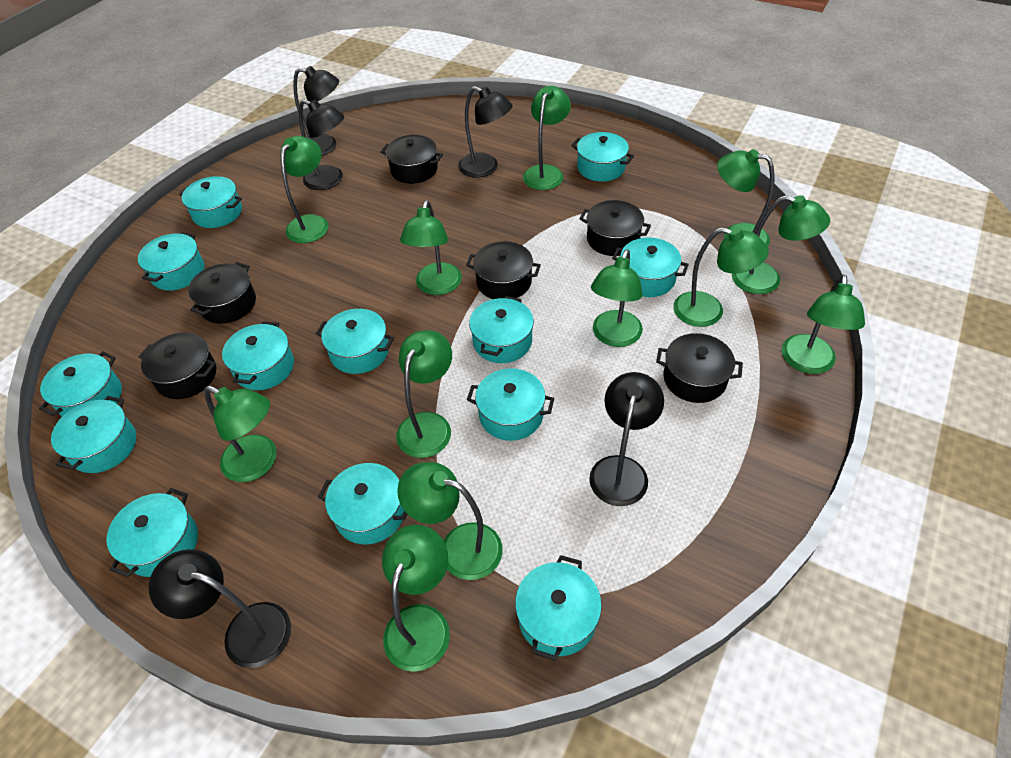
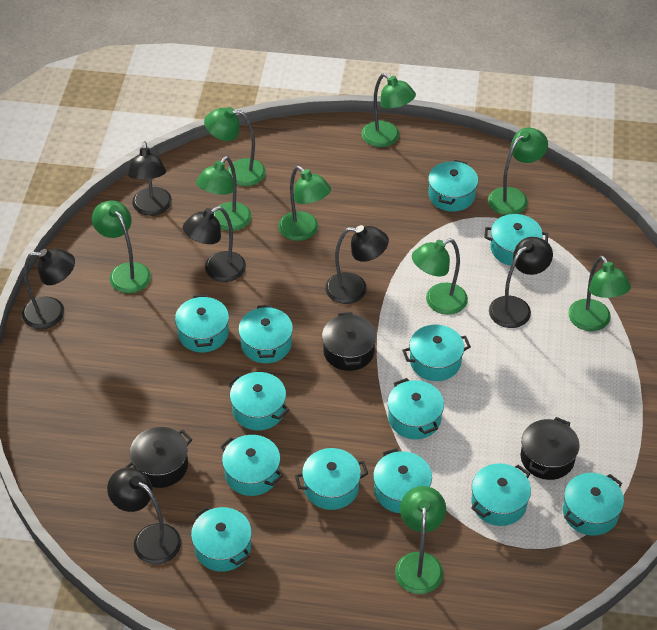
black lamp: 5 -> 6
black pot: 6 -> 3
green lamp: 12 -> 9

